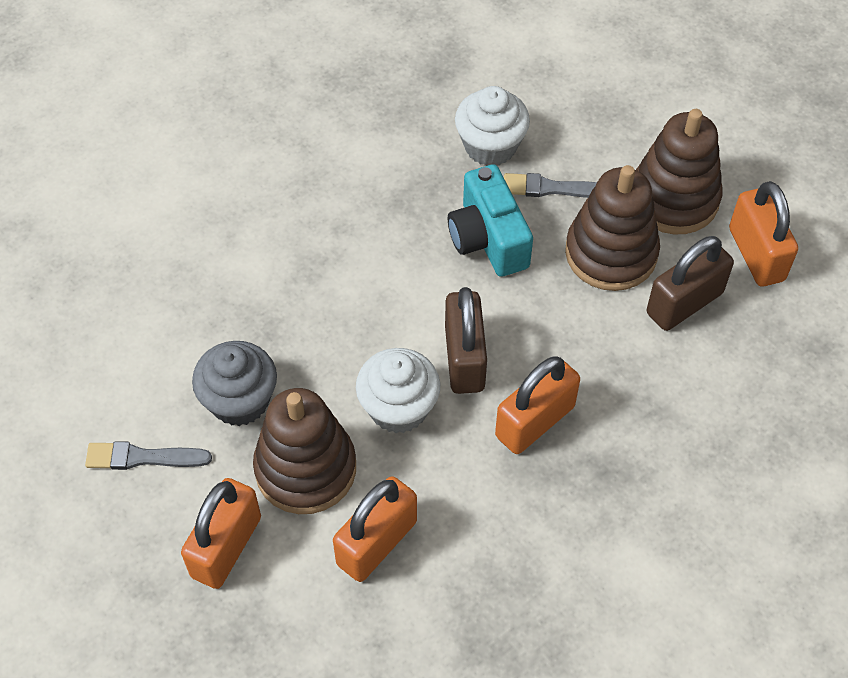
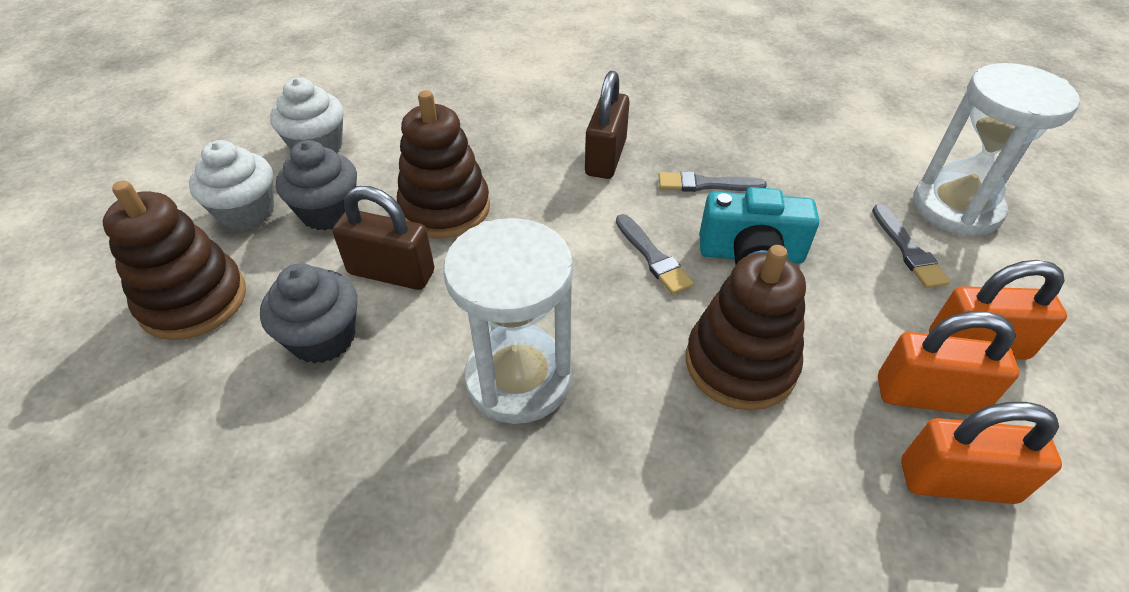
grey brush: 2 -> 3
grey cupcake: 1 -> 2
orange padlock: 4 -> 3
white hourglass: 0 -> 2

